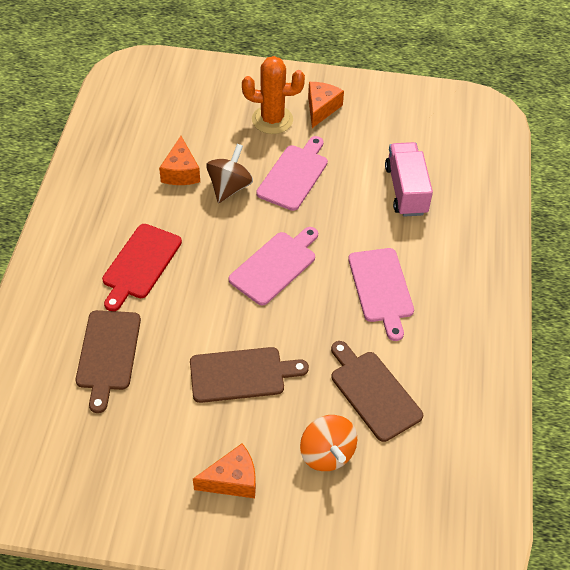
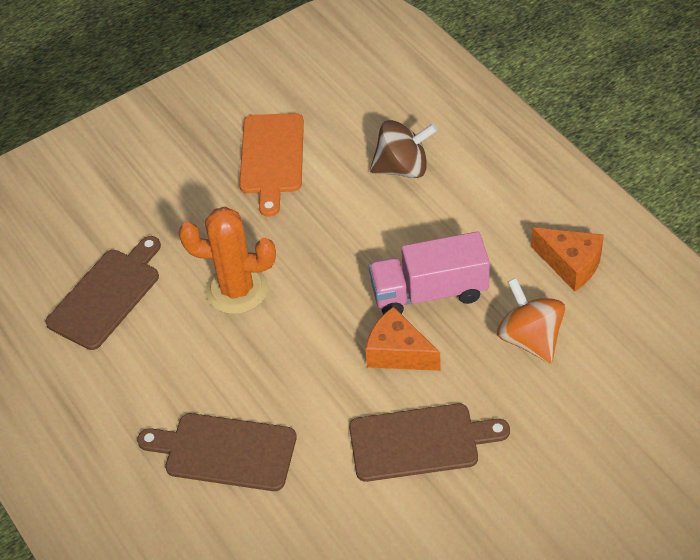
orange cheese: 3 -> 2
orange cutting board: 0 -> 1
pink cutting board: 3 -> 0
red cutting board: 1 -> 0

